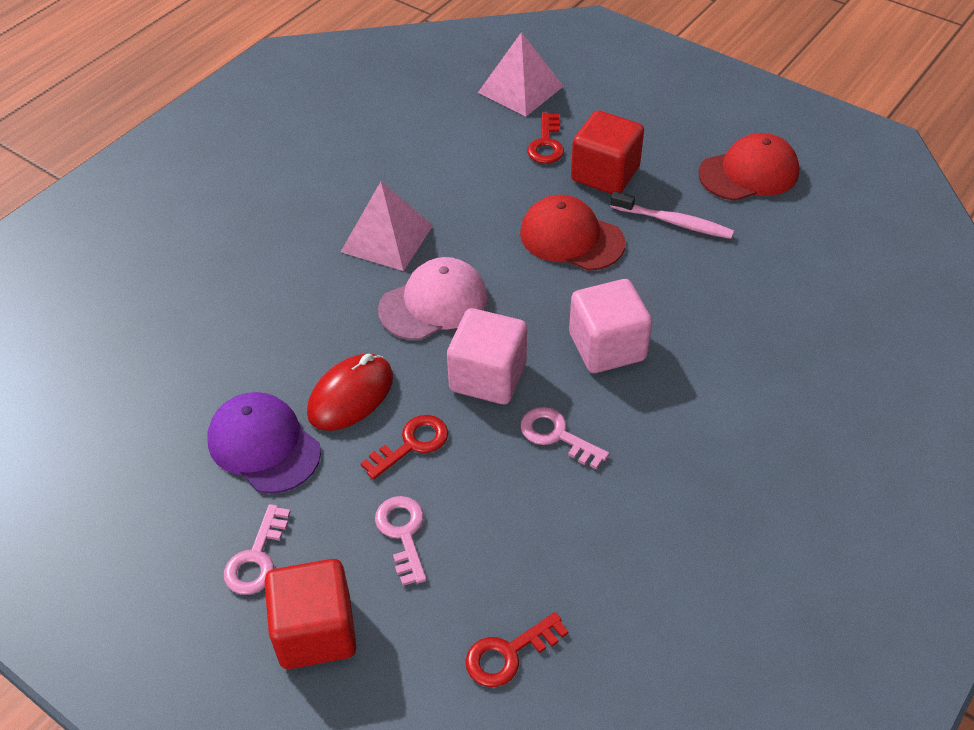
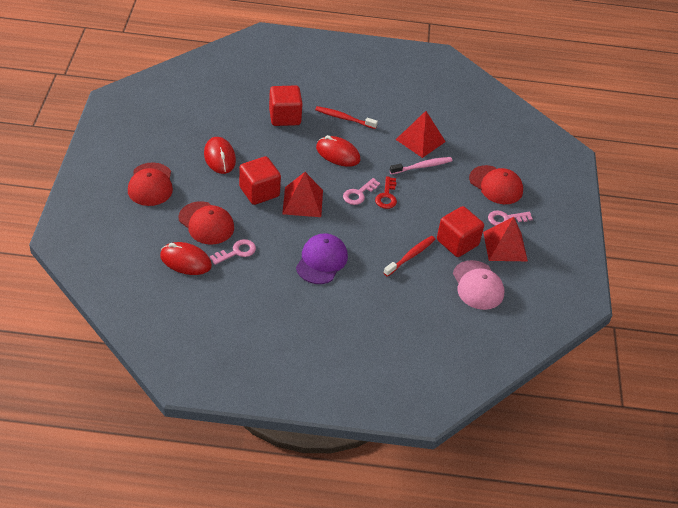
pink cube: 2 -> 0
pink pyramid: 2 -> 0
red cap: 2 -> 3
red cube: 2 -> 3
red key: 3 -> 1
red mouse: 1 -> 3
red pyramid: 0 -> 3
red toothbrush: 0 -> 2

